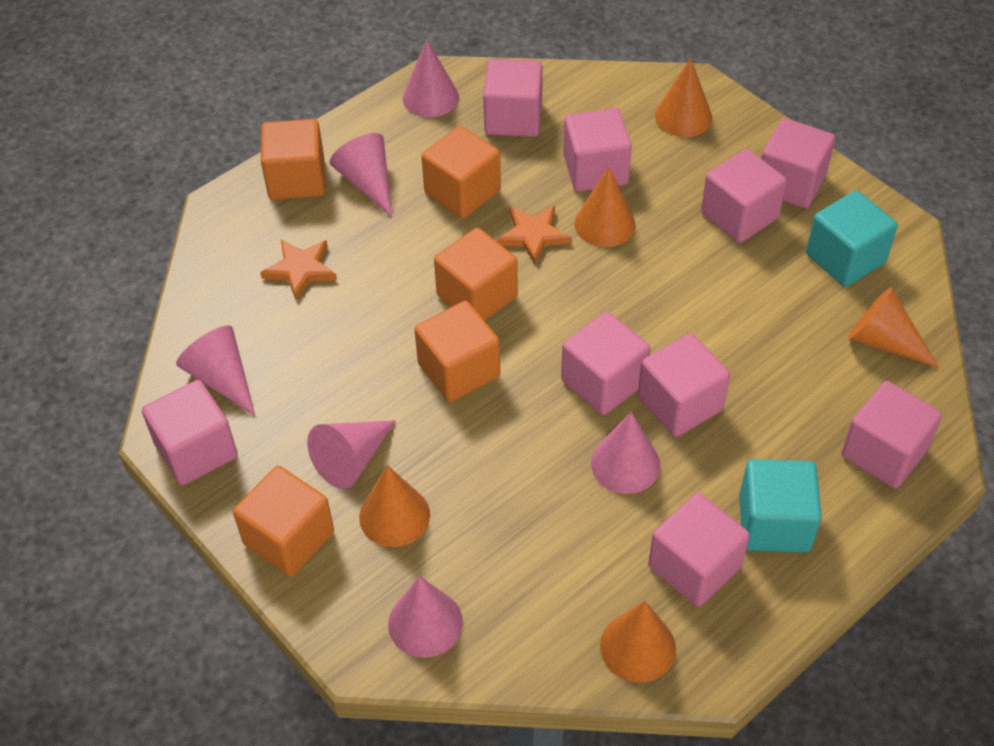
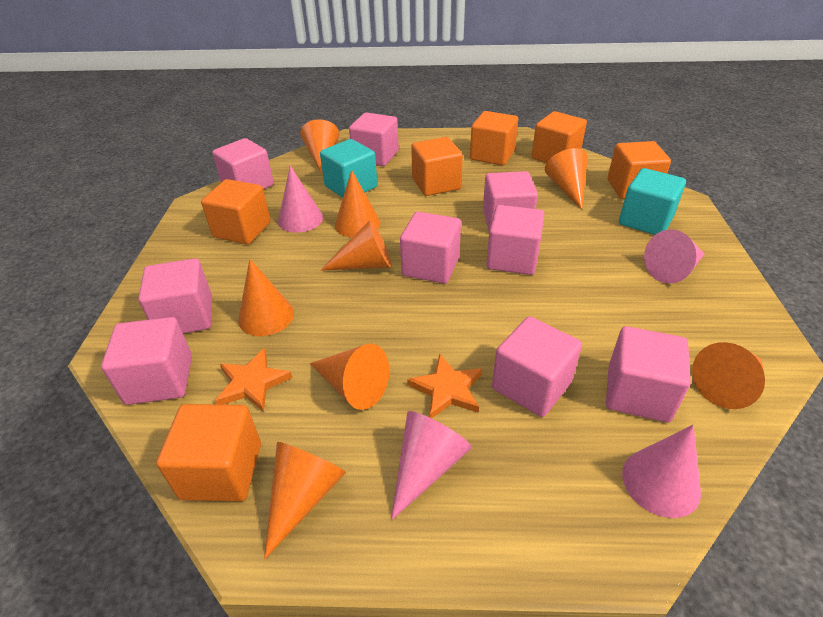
orange cone: 5 -> 8
orange cube: 5 -> 6
pink cone: 6 -> 4

